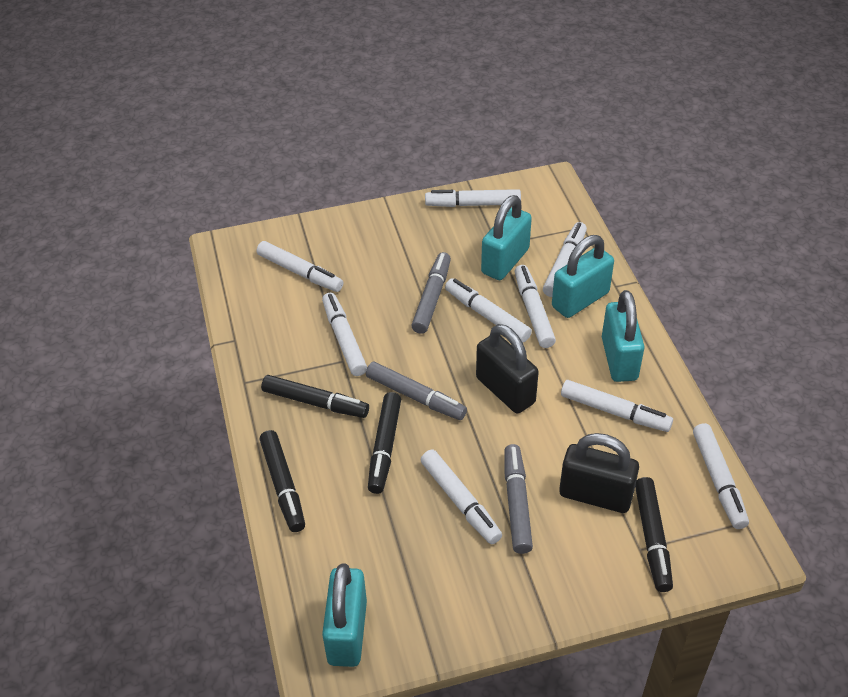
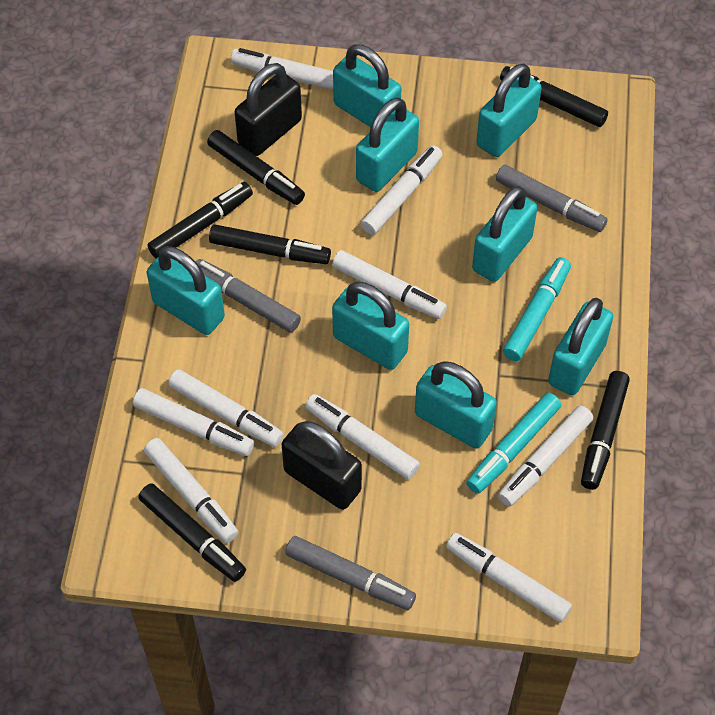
black marker: 4 -> 6
turquoise marker: 0 -> 2
turquoise padlock: 4 -> 8

